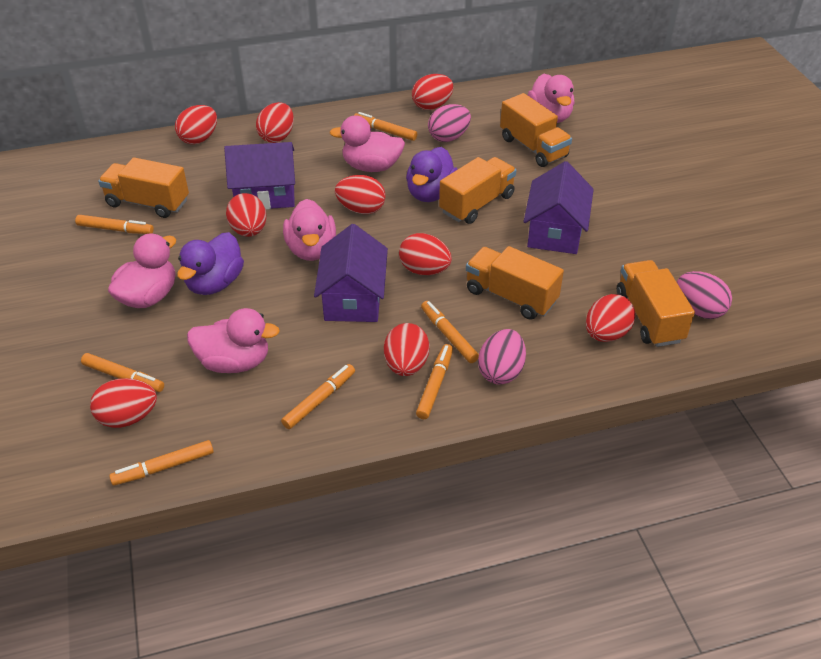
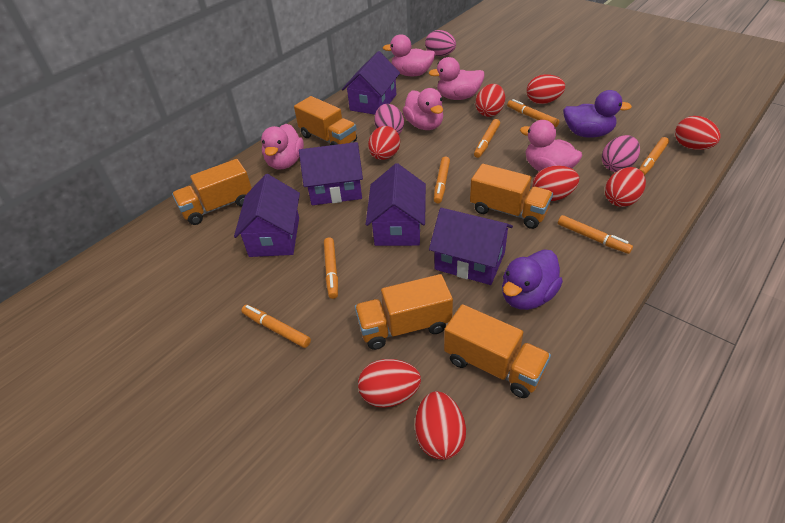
purple house: 3 -> 5
red egg: 9 -> 8

